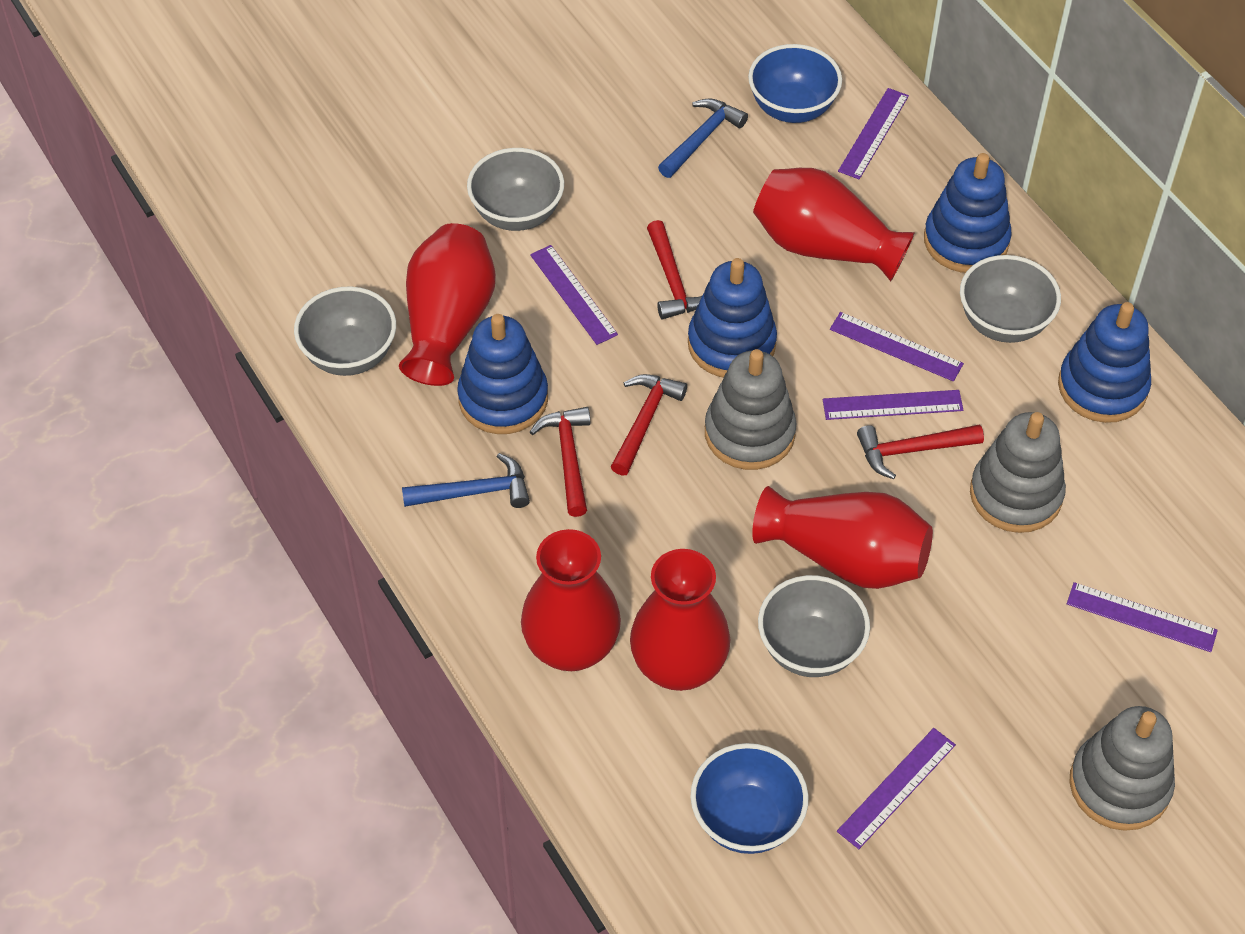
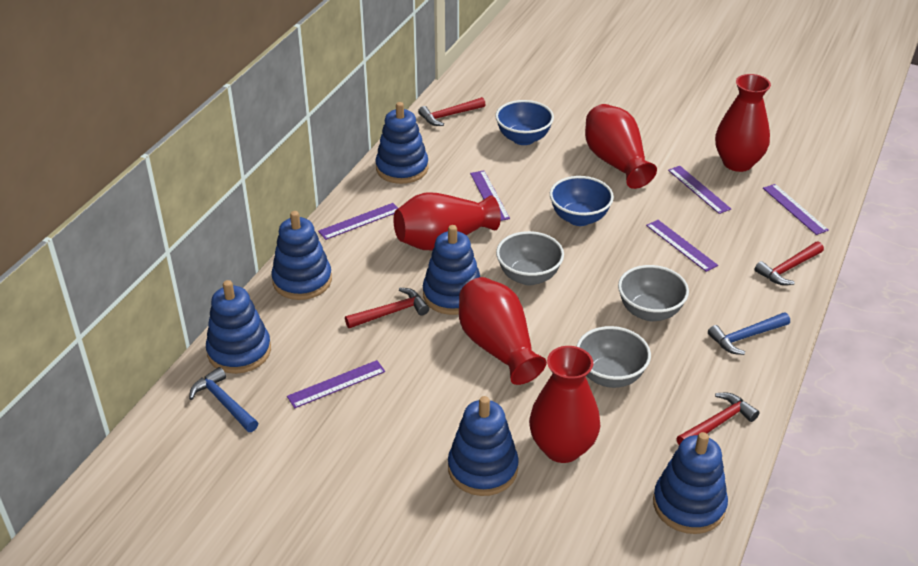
blue stacking toy: 4 -> 6
grey bowl: 4 -> 3
grey stacking toy: 3 -> 0

